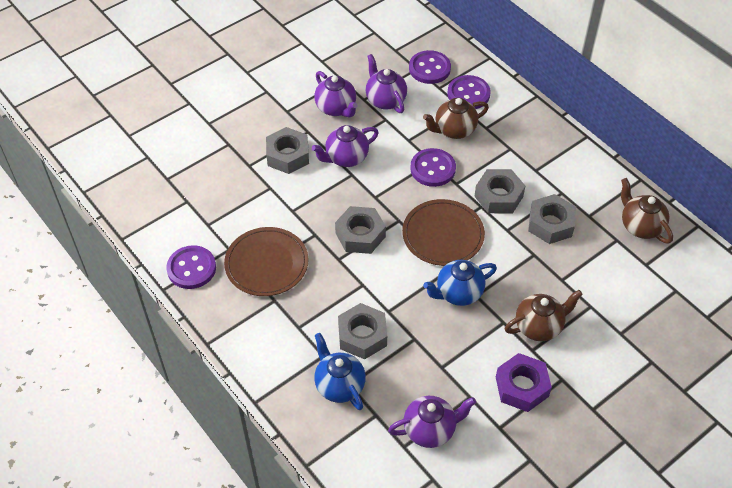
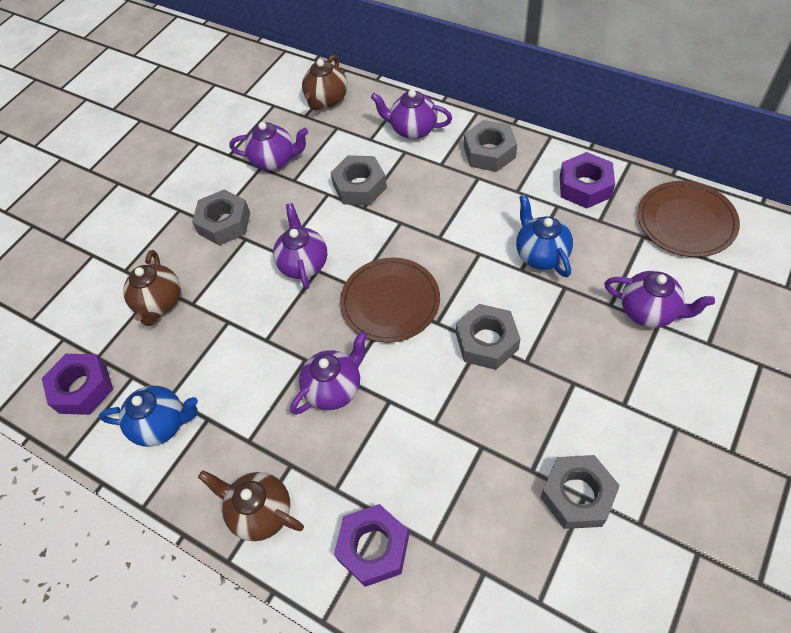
purple button: 4 -> 0
purple nut: 1 -> 3
purple teapot: 4 -> 5

